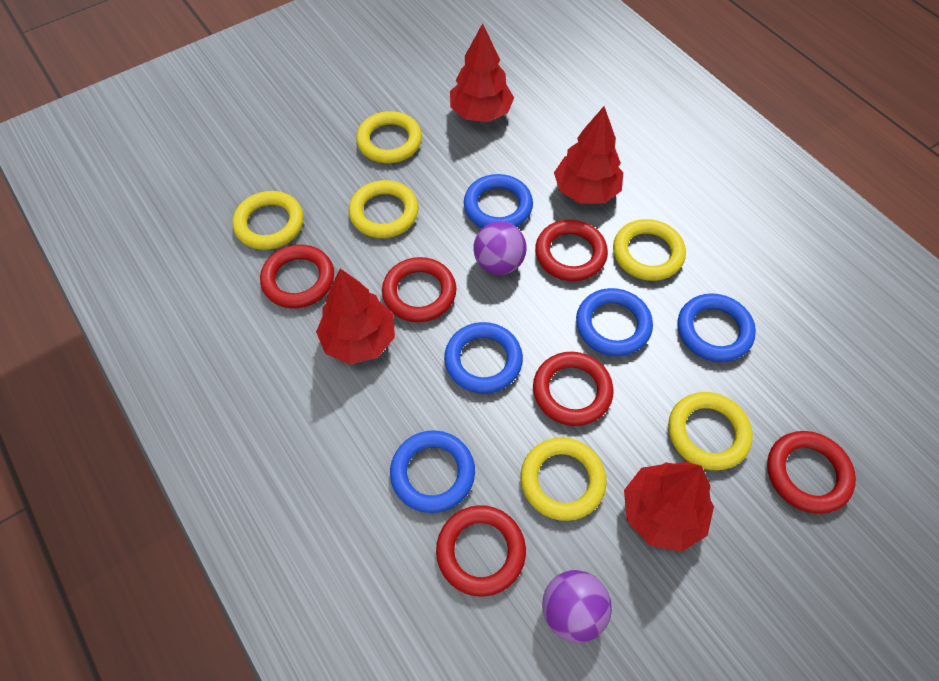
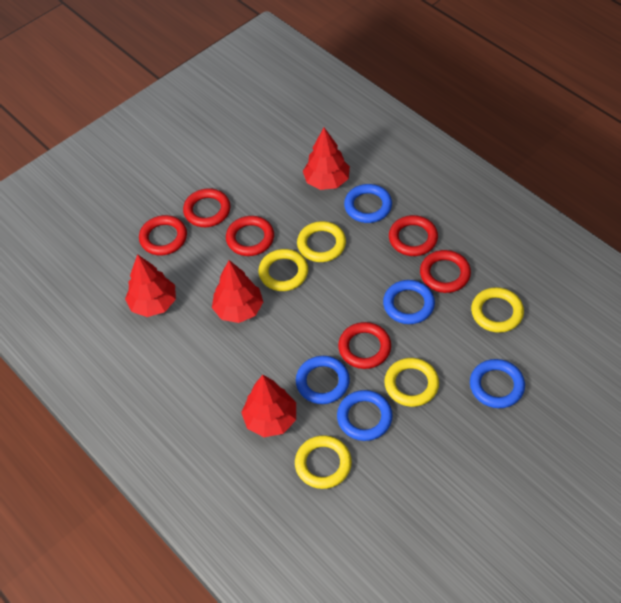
purple ball: 2 -> 0
yellow ring: 6 -> 5

